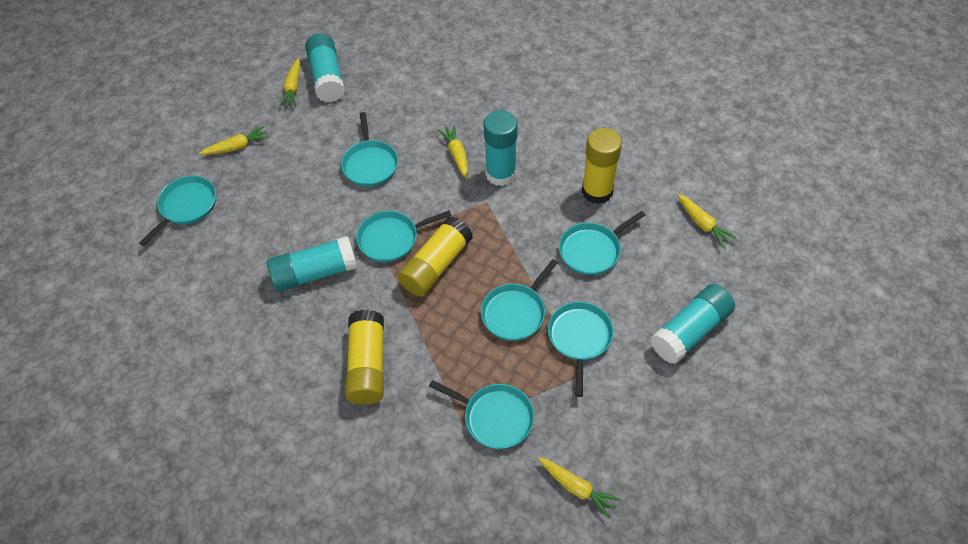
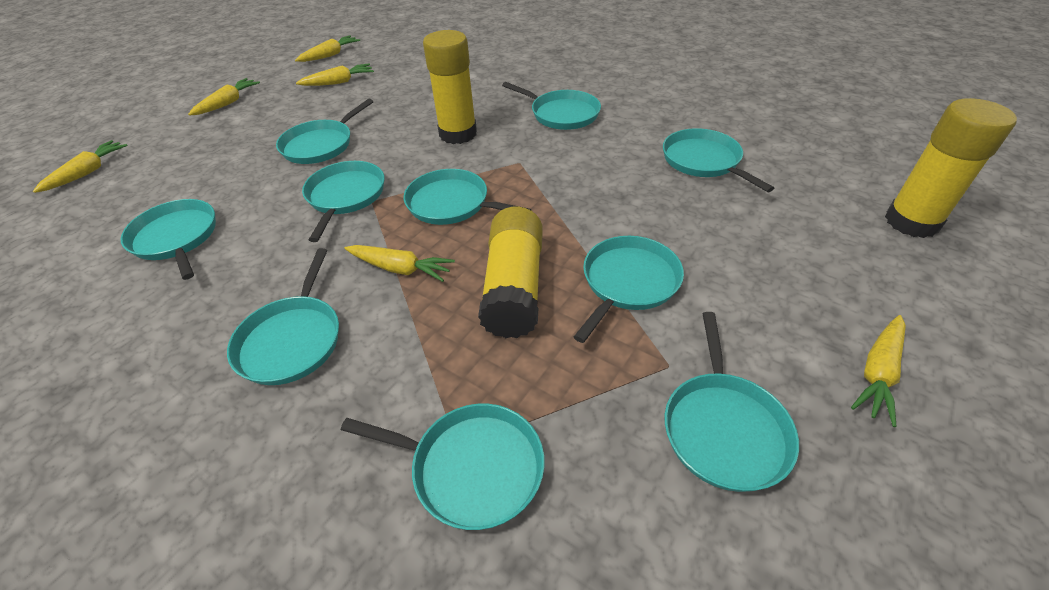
turquoise glue stick: 4 -> 0
turquoise pan: 7 -> 10
yellow carrot: 5 -> 6

